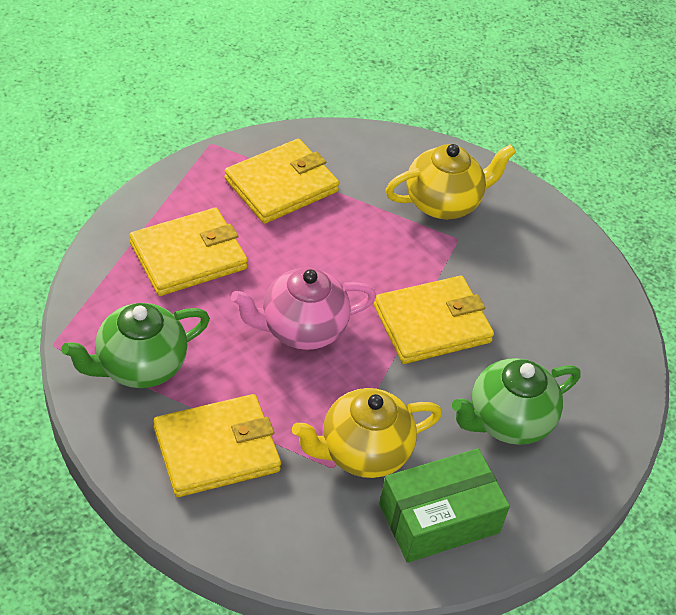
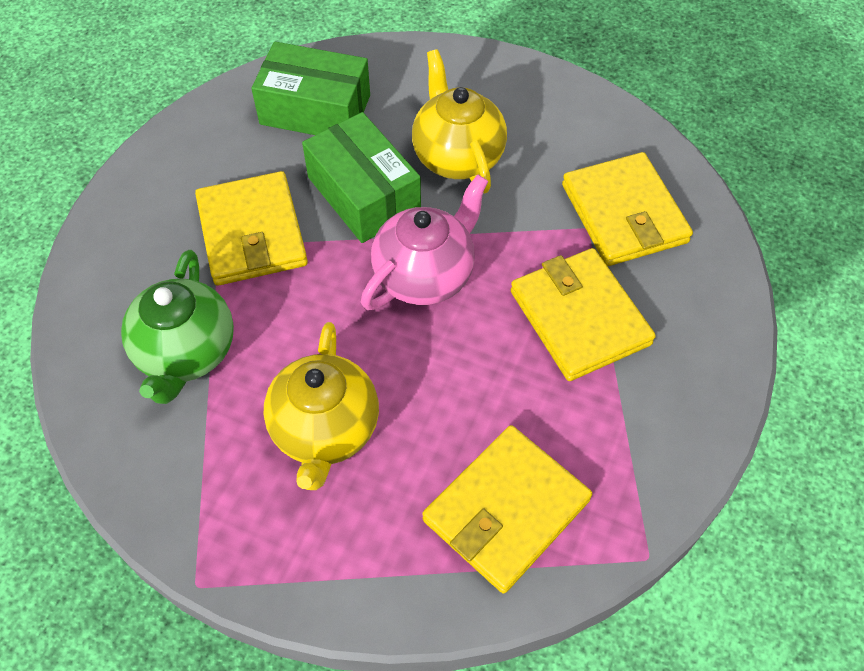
green box: 1 -> 2
green teapot: 2 -> 1

